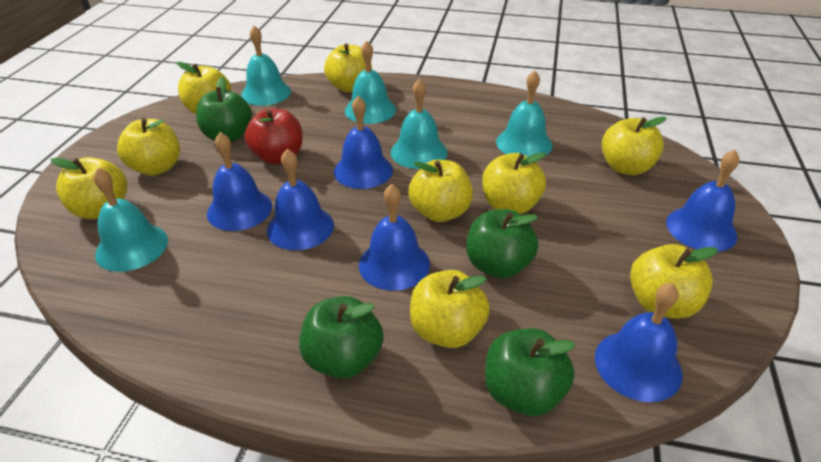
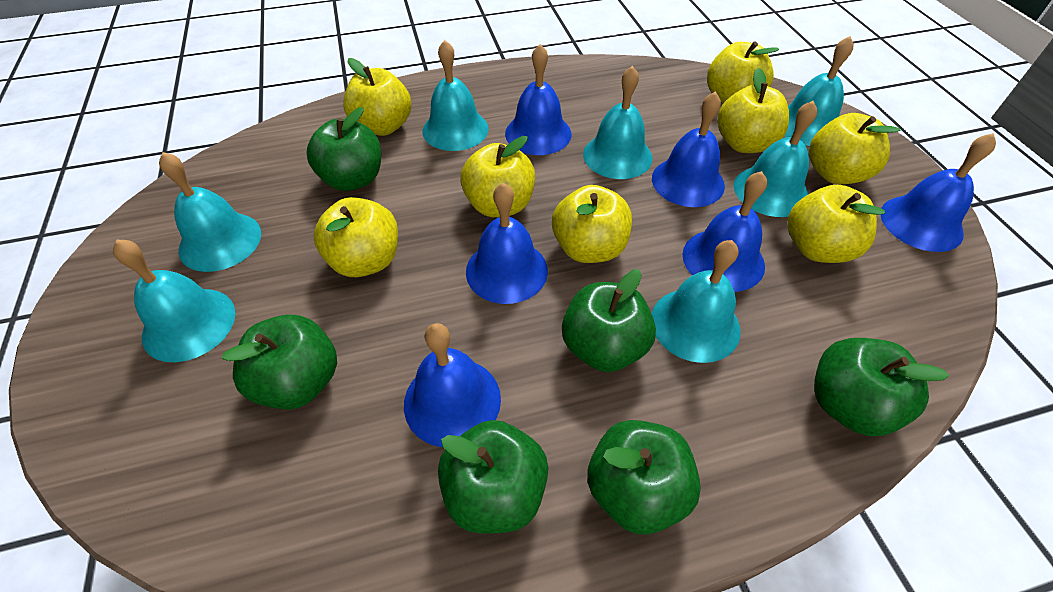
green apple: 4 -> 6
red apple: 1 -> 0
turquoise bell: 5 -> 7
yellow apple: 9 -> 8

